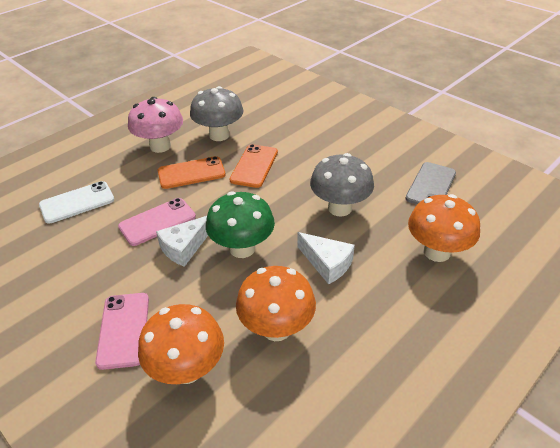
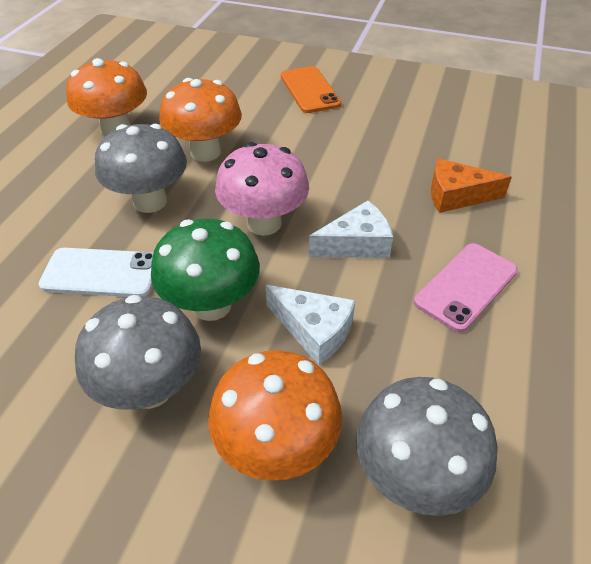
grey mushroom: 2 -> 3
grey phone: 1 -> 0
orange cheese: 0 -> 1
orange phone: 2 -> 1
pink phone: 2 -> 1

